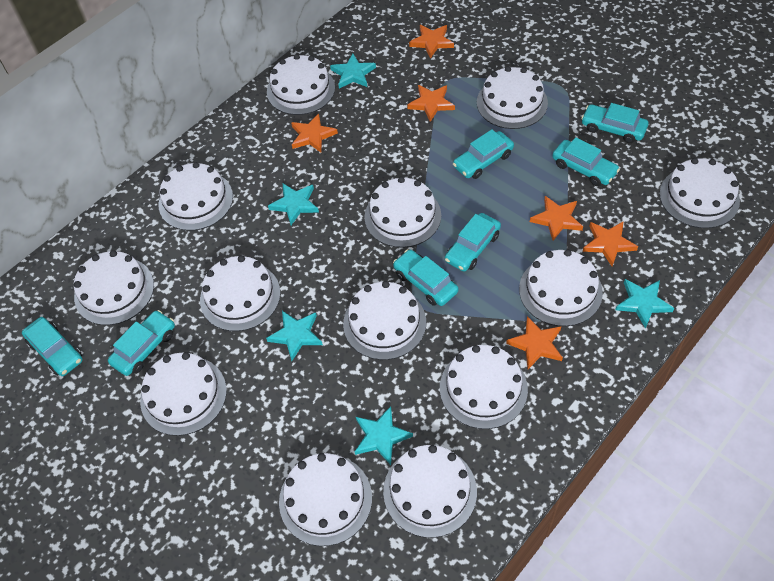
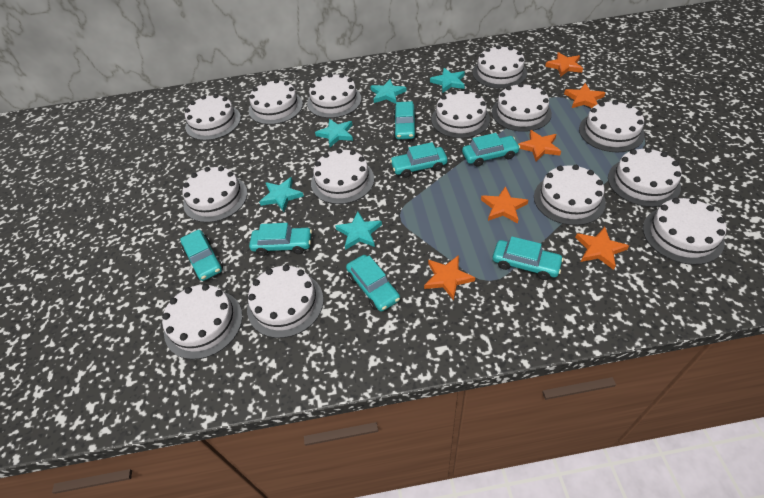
white cake: 13 -> 14

